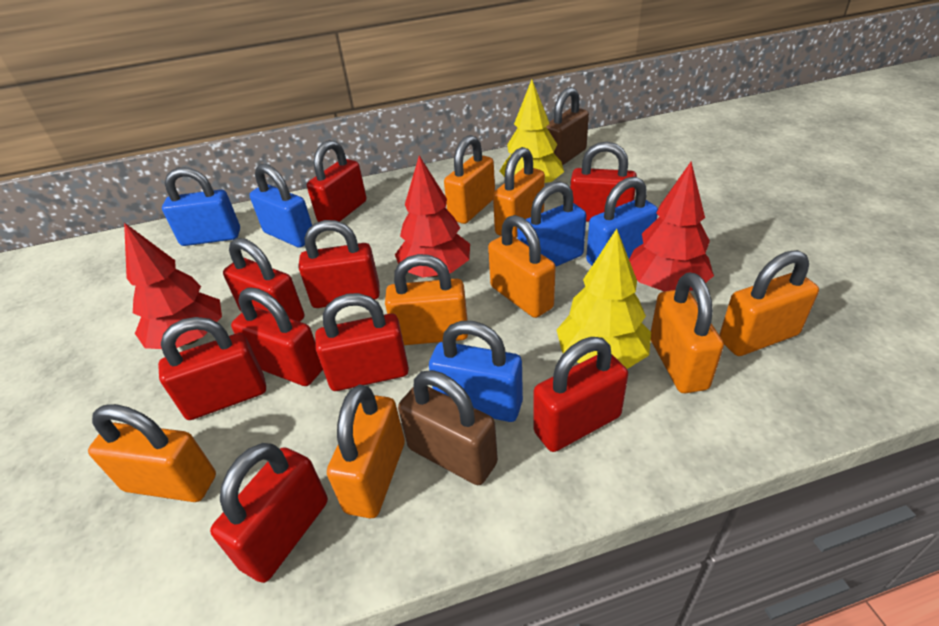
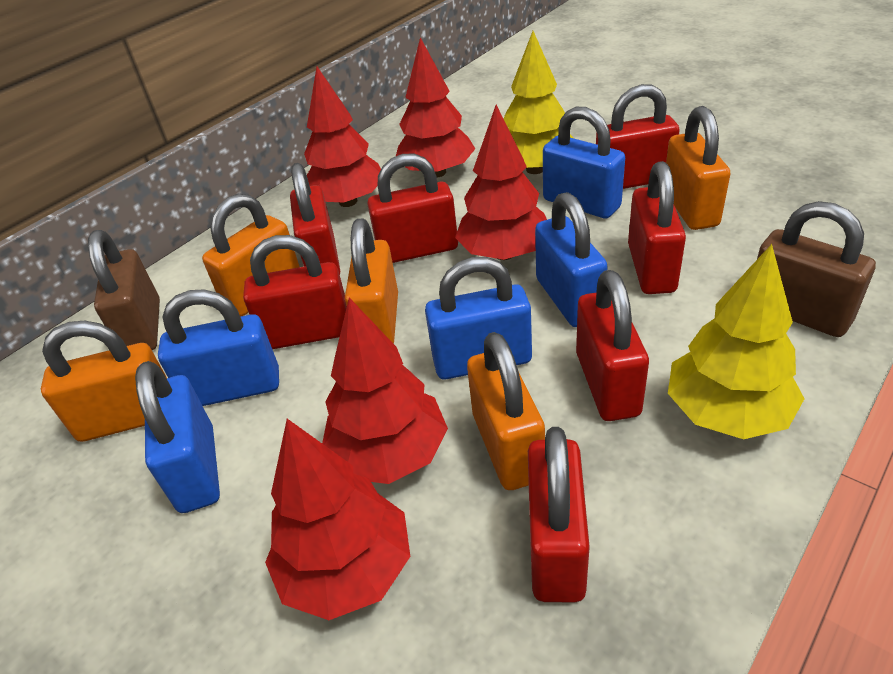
orange padlock: 8 -> 5
red padlock: 9 -> 7
red tree: 3 -> 5

